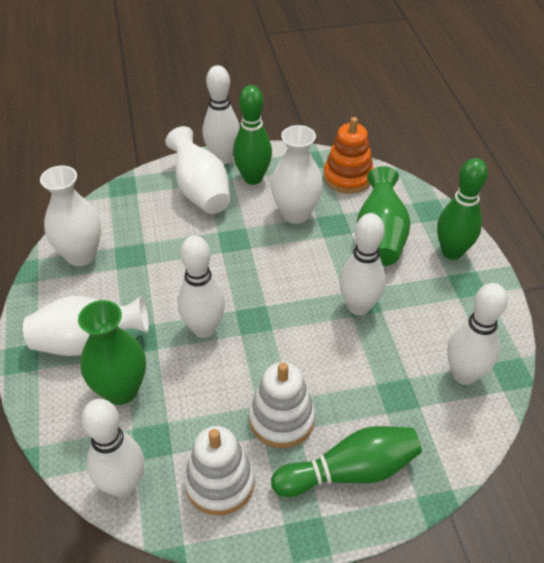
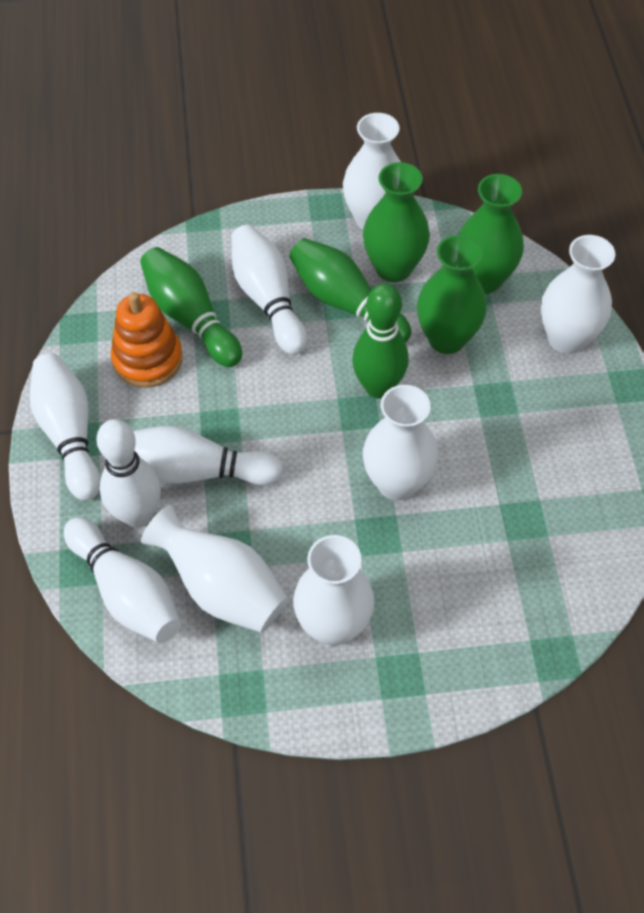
green vase: 2 -> 3
white stacking toy: 2 -> 0
white vase: 4 -> 5

